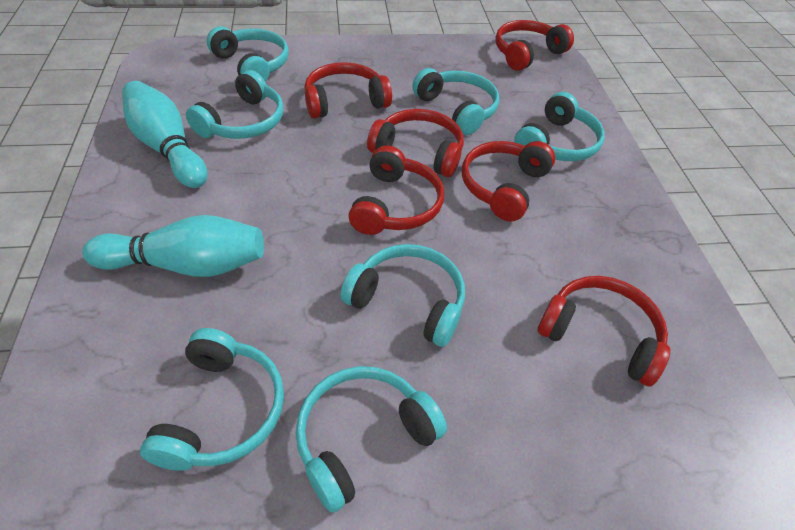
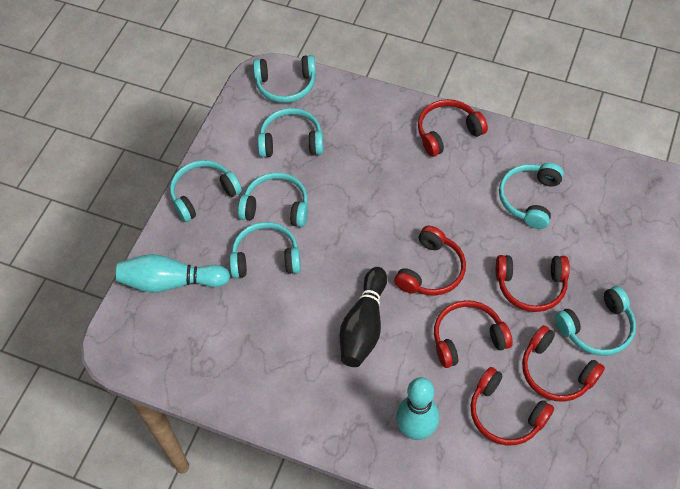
black bowling pin: 0 -> 1

